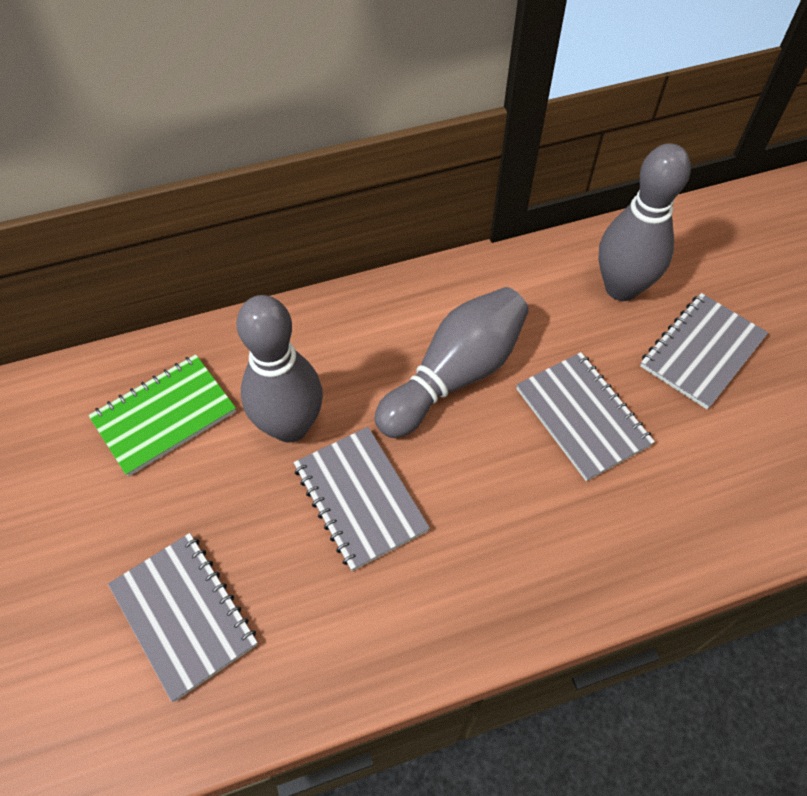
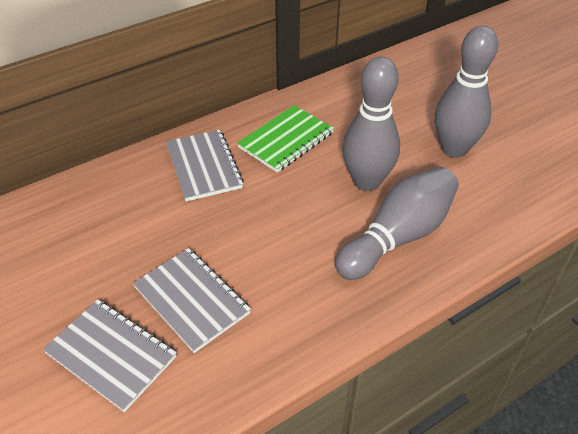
grey notebook: 4 -> 3

